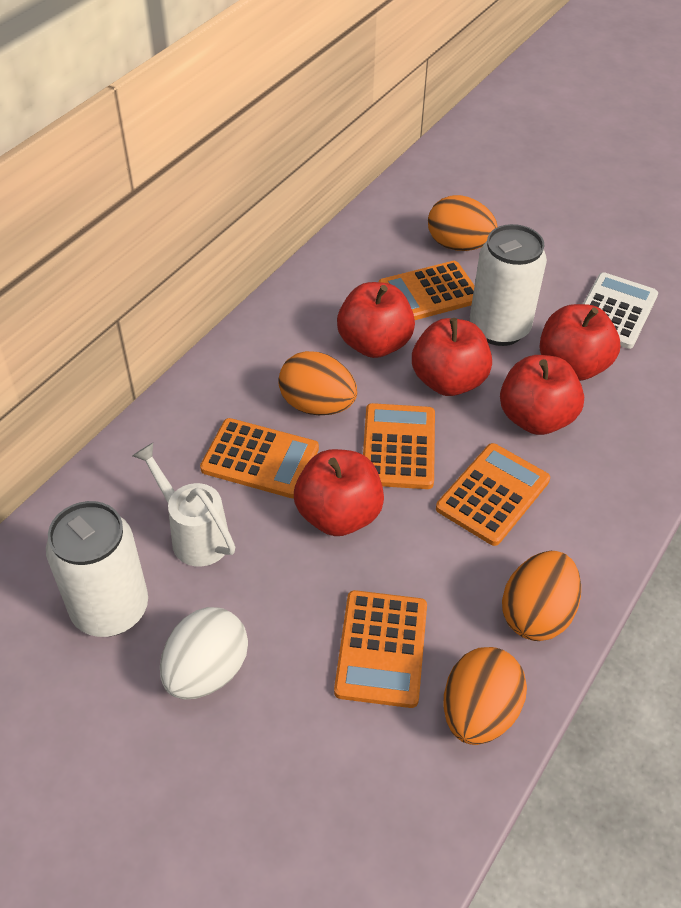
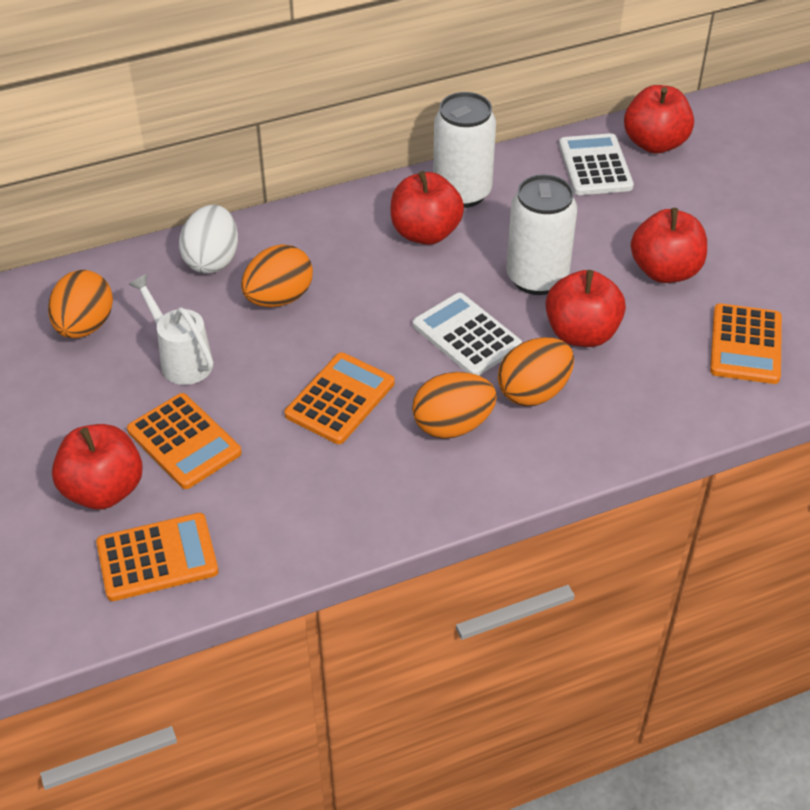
orange calculator: 5 -> 4
white calculator: 1 -> 2

